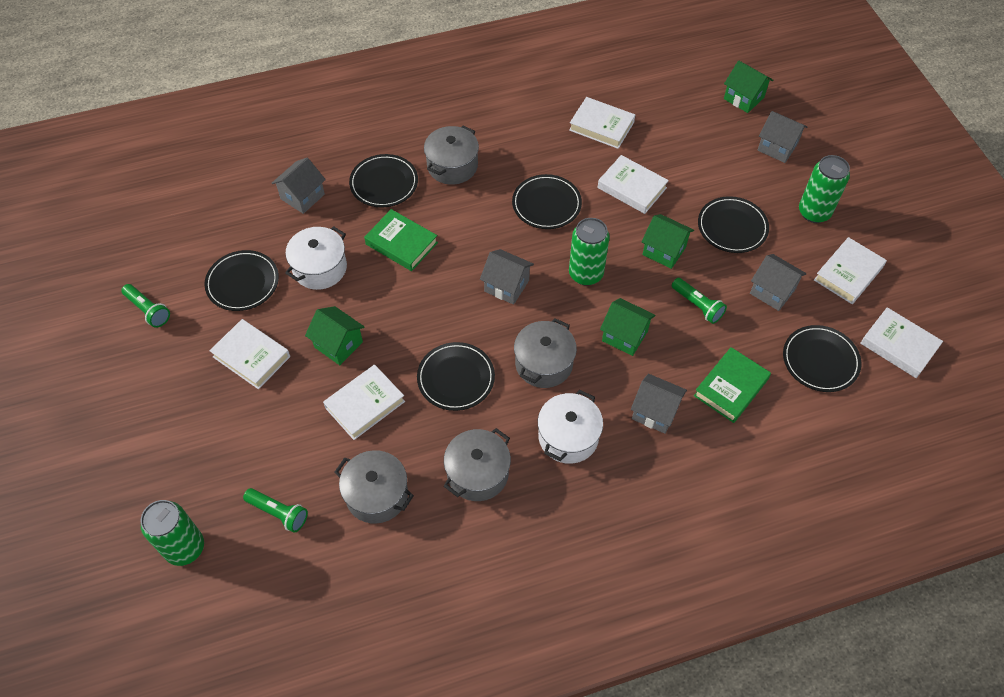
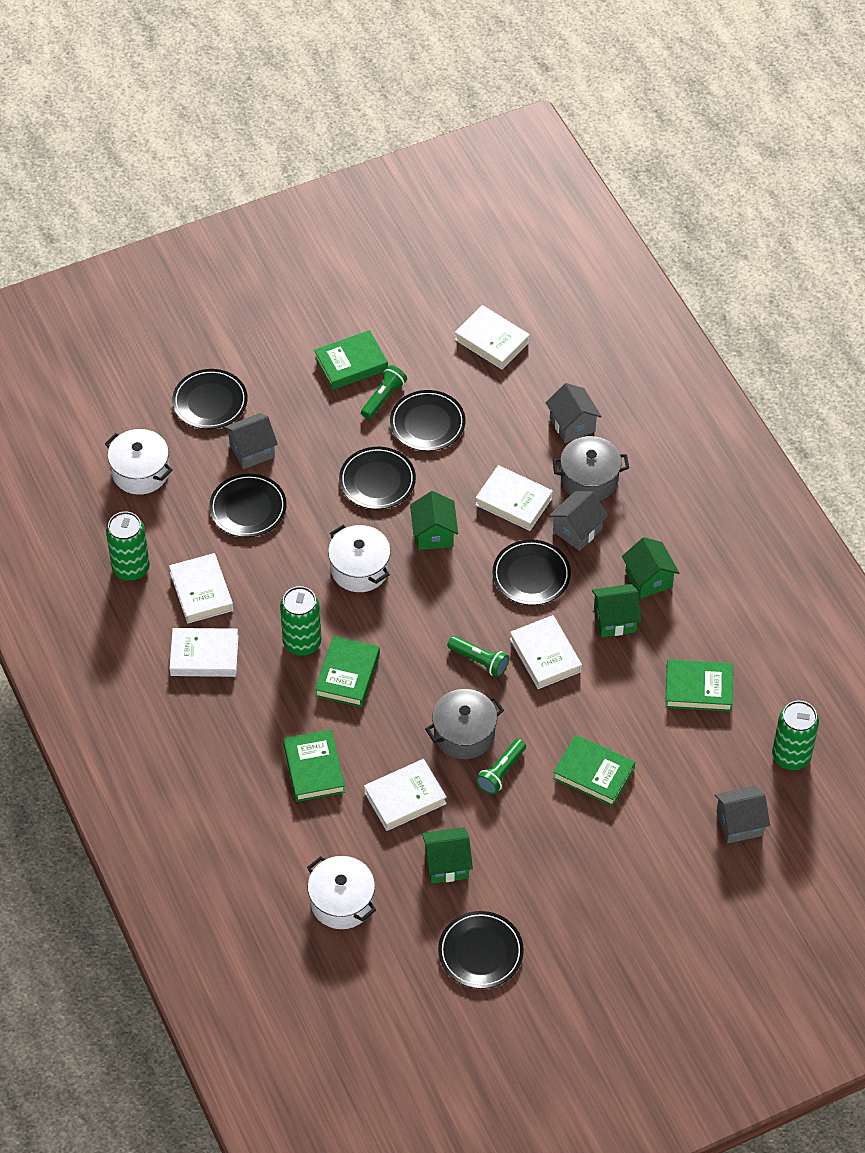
green book: 2 -> 5
grey house: 5 -> 4
grey pot: 4 -> 2
white pot: 2 -> 3

